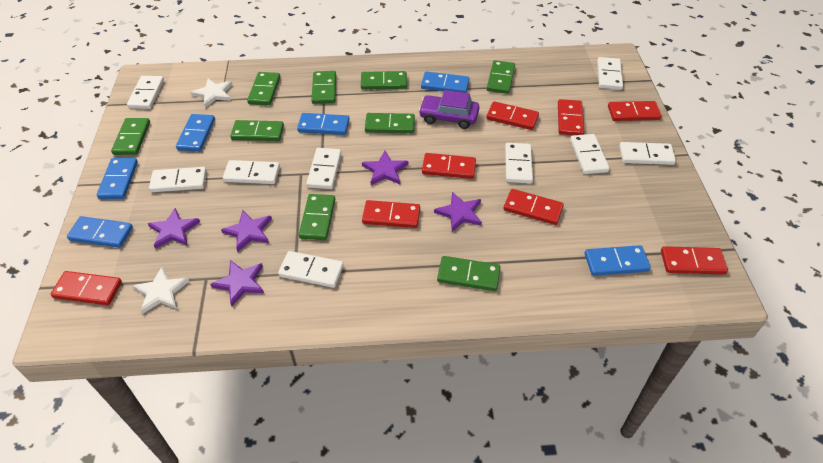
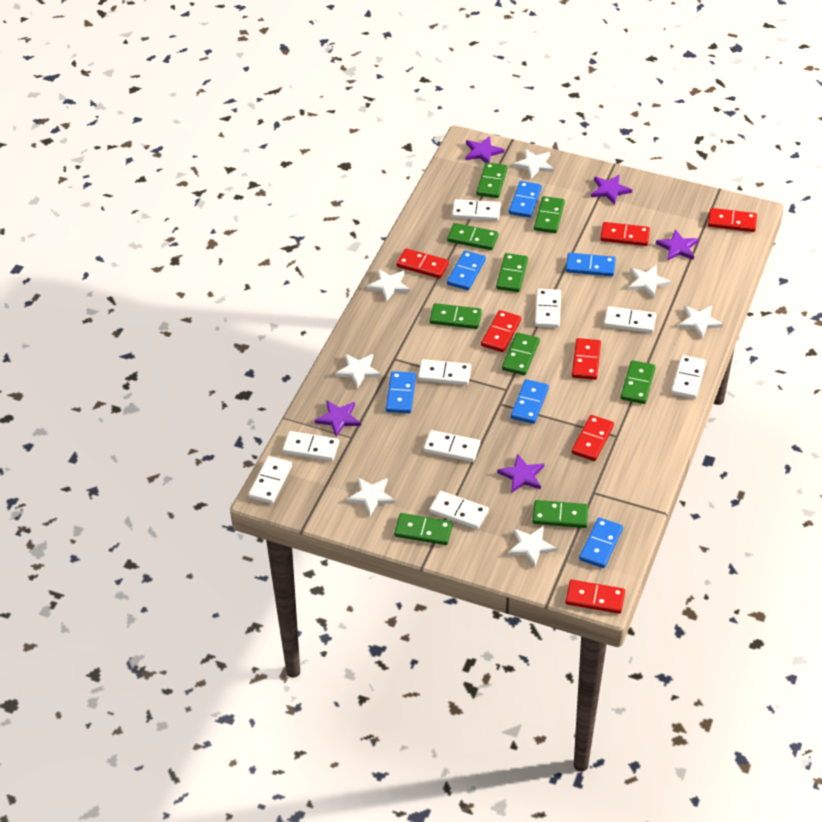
purple car: 1 -> 0
red domino: 8 -> 7
white star: 2 -> 7

